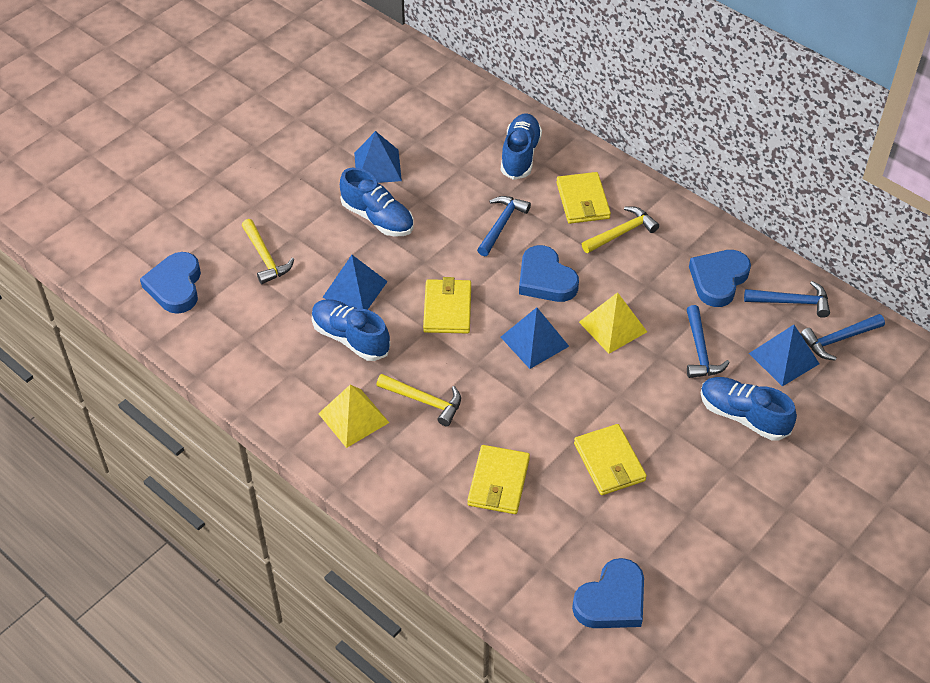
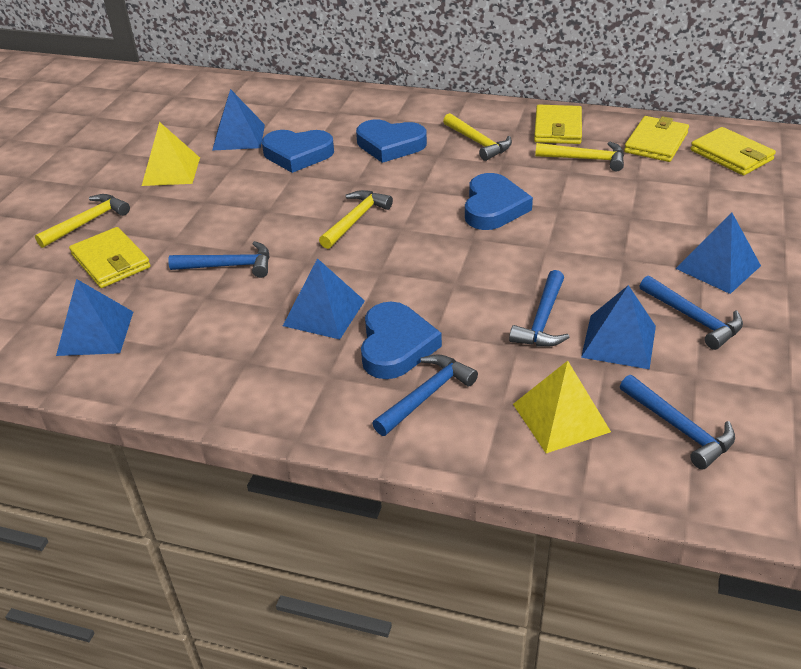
blue hammer: 4 -> 5
blue pyramid: 4 -> 5
blue shoe: 4 -> 0
yellow hammer: 3 -> 4

